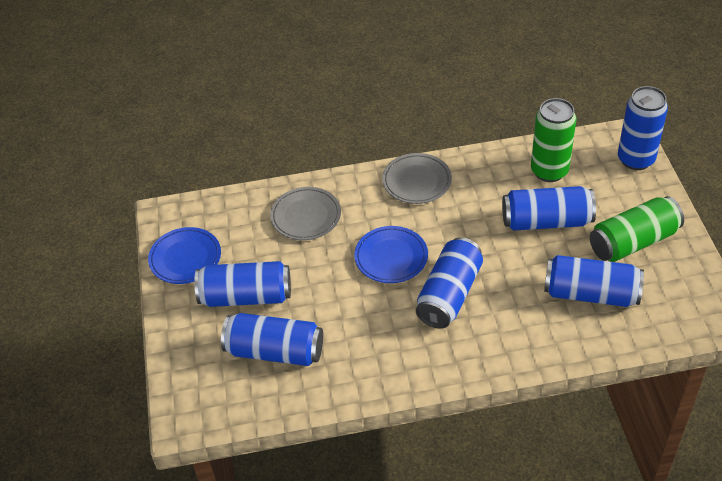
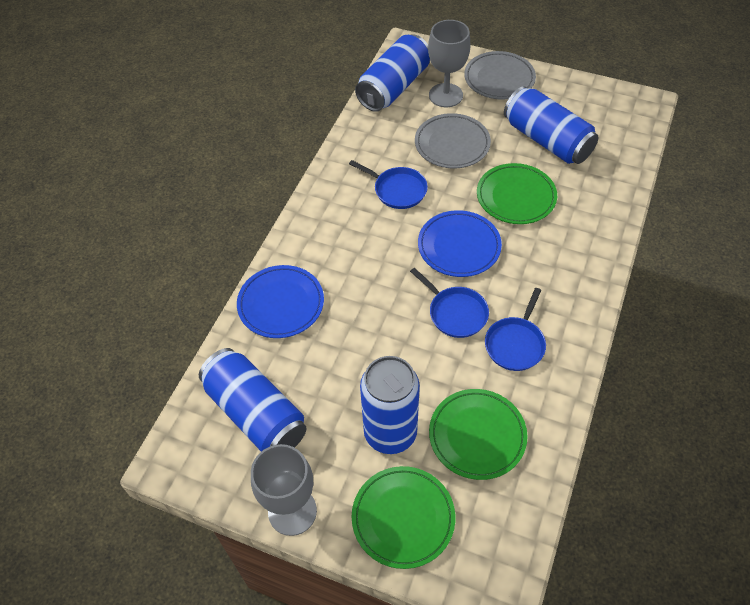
blue can: 6 -> 4
blue pan: 0 -> 3
green can: 2 -> 0
green plate: 0 -> 3
grey goblet: 0 -> 2

